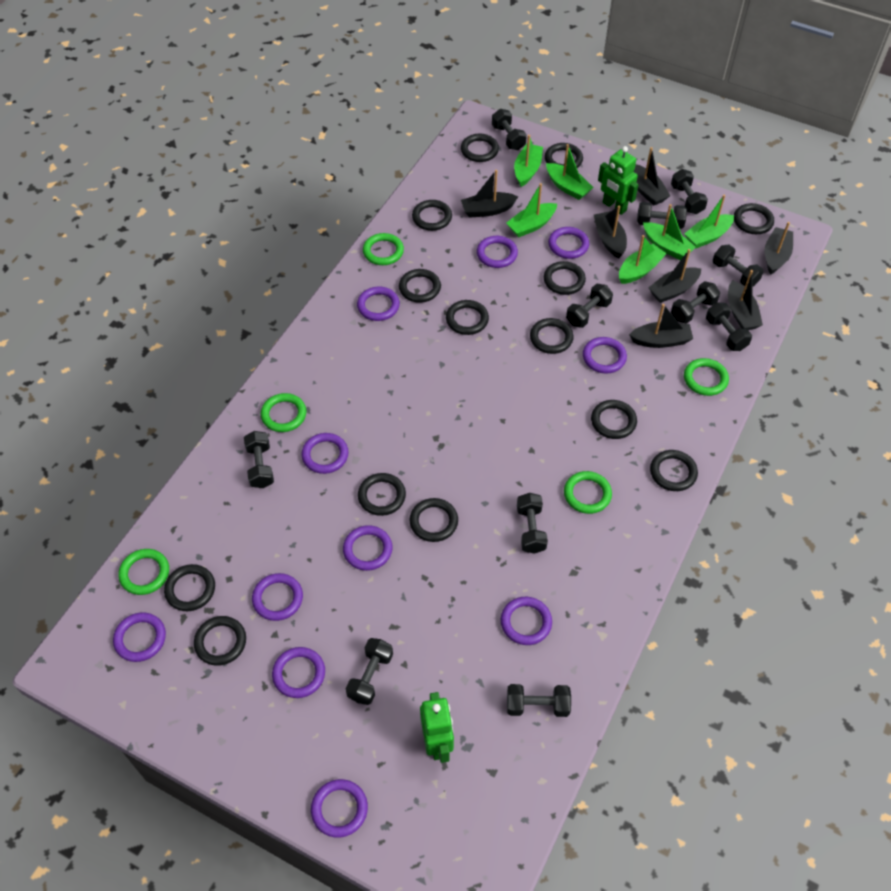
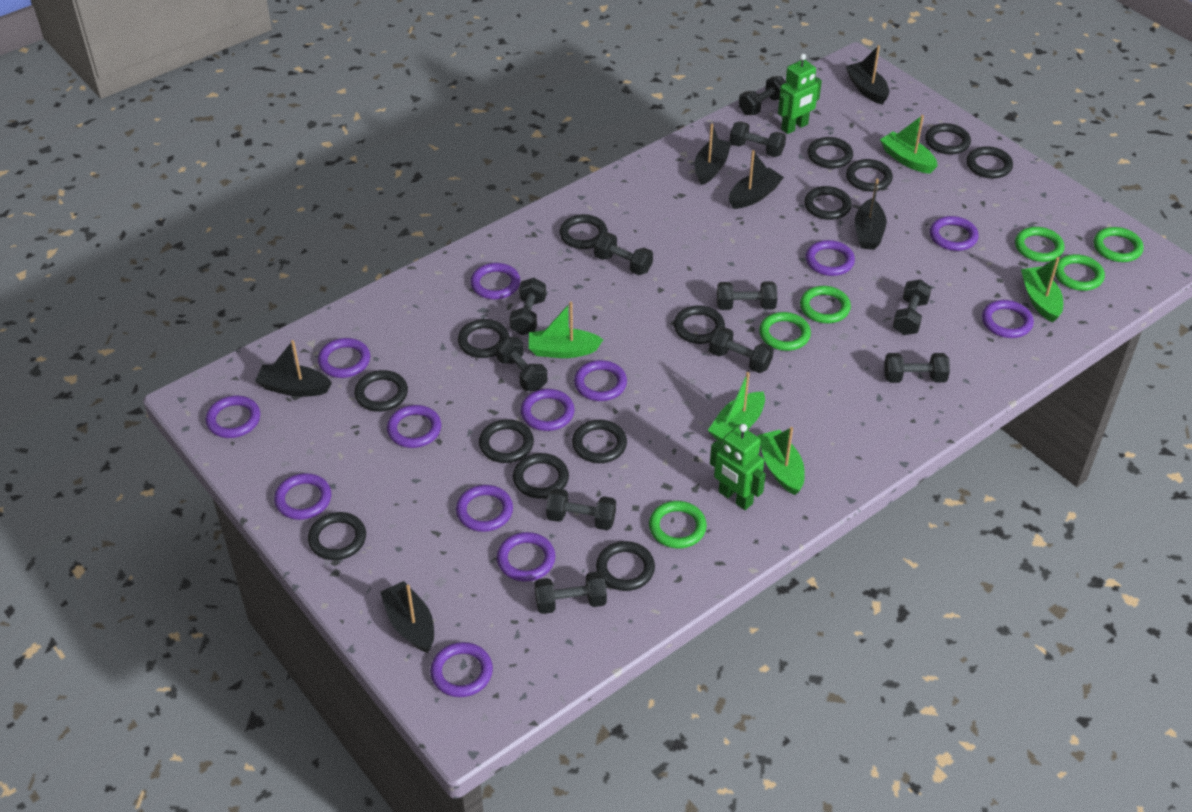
black boat: 7 -> 6
green boat: 6 -> 5
green ring: 5 -> 6
purple ring: 11 -> 13

